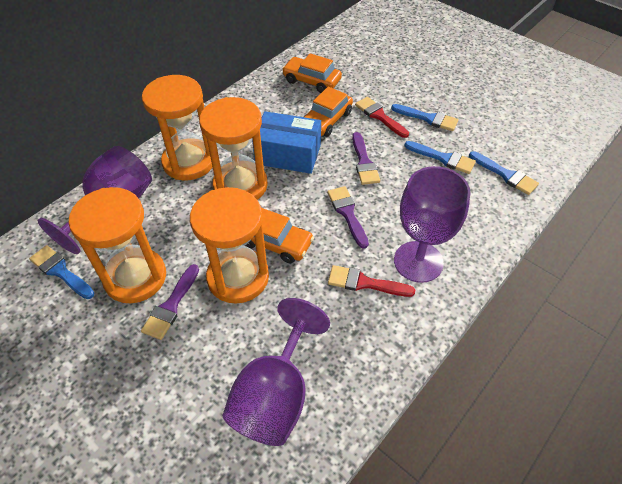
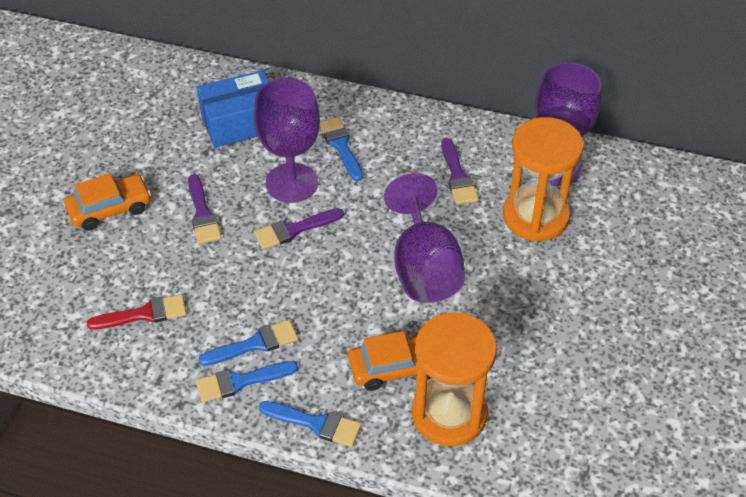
orange car: 3 -> 2
orange hourglass: 4 -> 2
red brush: 2 -> 1

